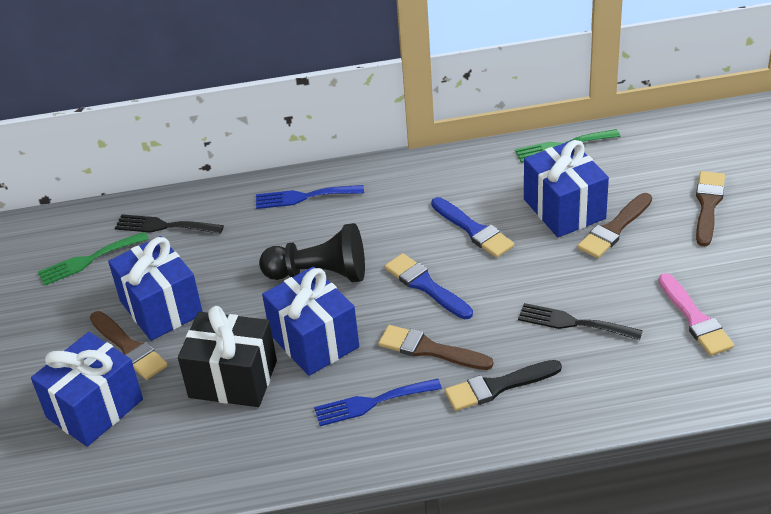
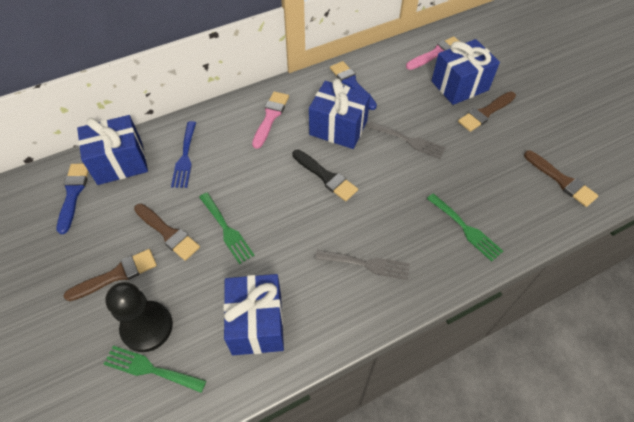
black fork: 2 -> 0
black gift: 1 -> 0
blue fork: 2 -> 1
green fork: 2 -> 3
grey fork: 0 -> 2
pink brush: 1 -> 2

